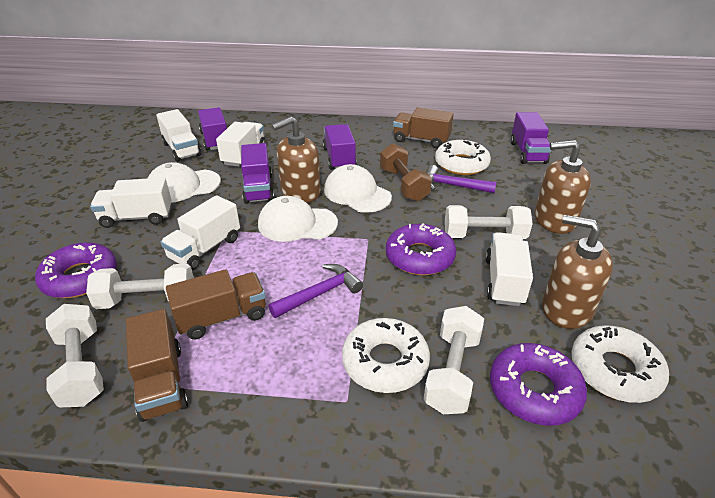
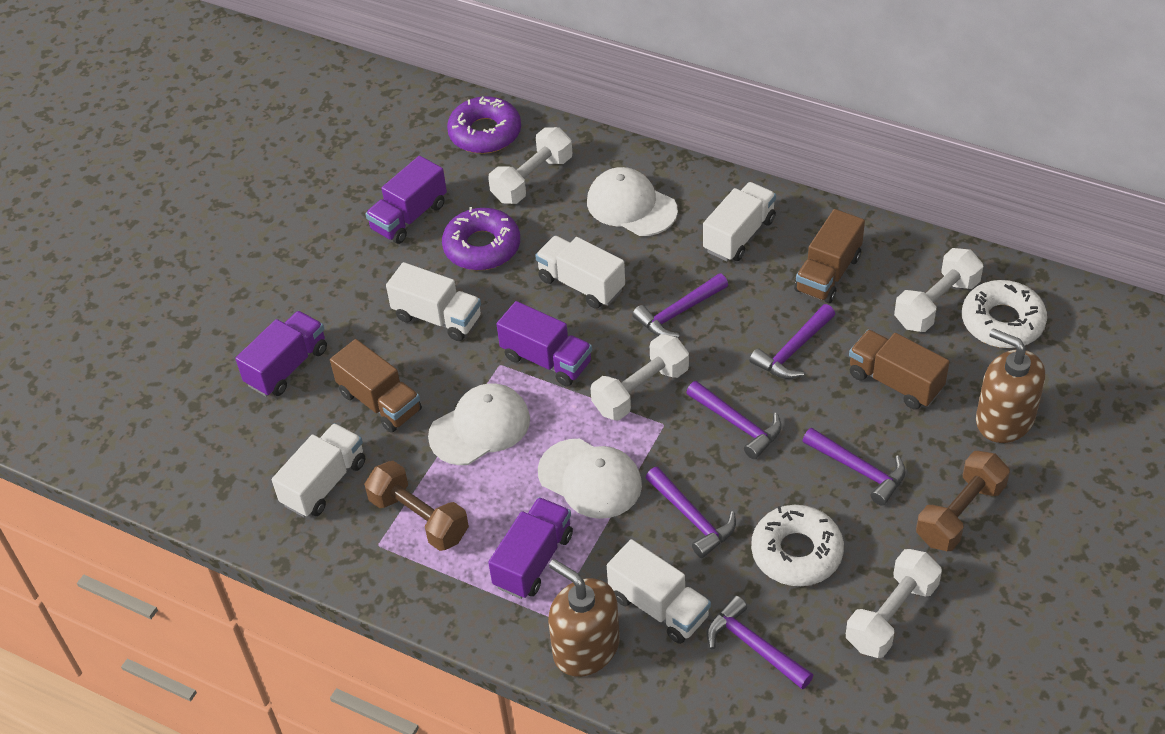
brown dumbbell: 1 -> 2
brown soap dispenser: 3 -> 2
purple donut: 3 -> 2
purple hammer: 2 -> 6
white donut: 3 -> 2

